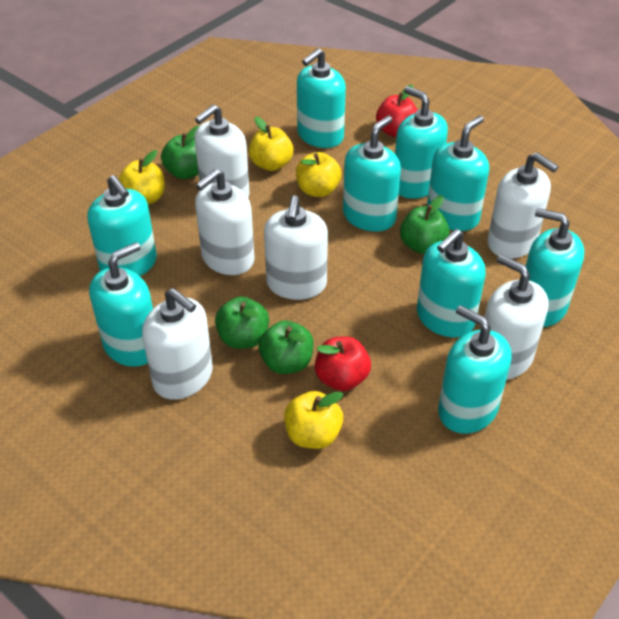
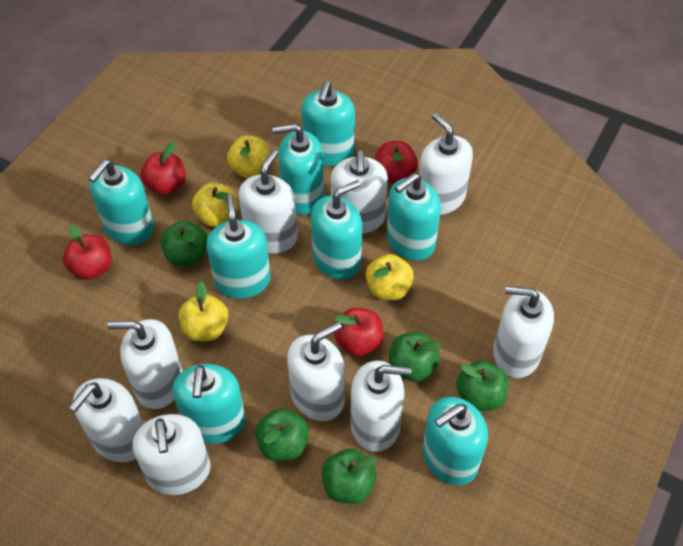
green apple: 4 -> 5
red apple: 2 -> 4
turquoise soap dispenser: 9 -> 8
white soap dispenser: 6 -> 9

